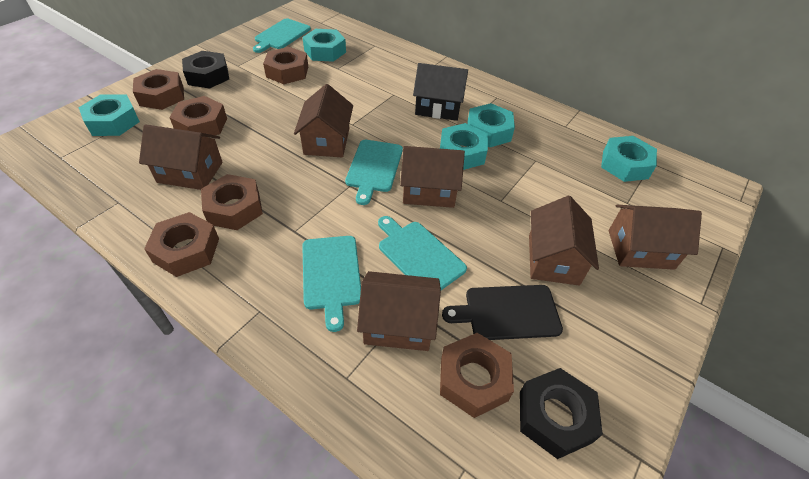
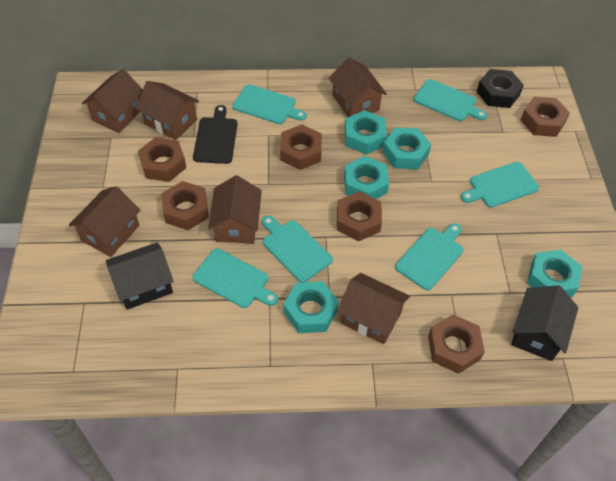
black house: 1 -> 2
black nut: 2 -> 1
turquoise cutting board: 4 -> 6

